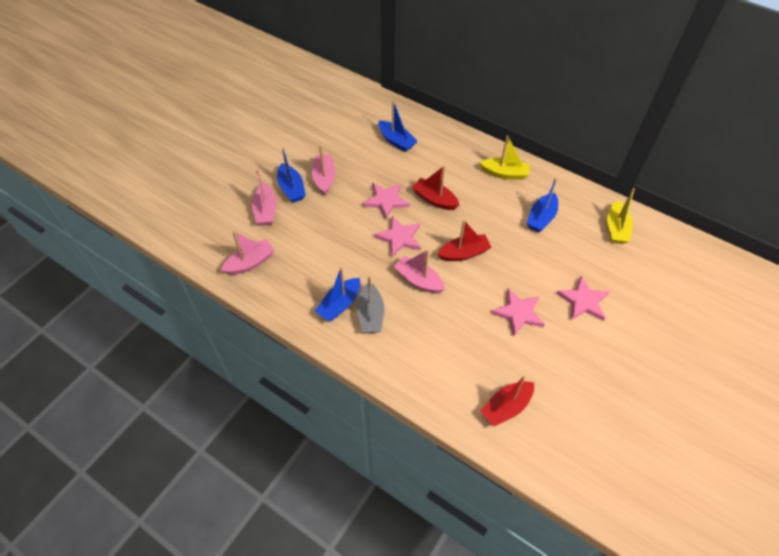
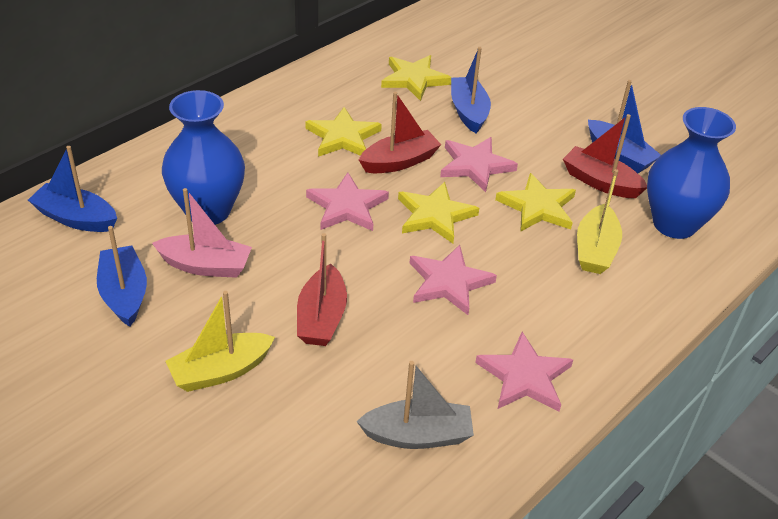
blue vase: 0 -> 2
pink boat: 4 -> 1
yellow star: 0 -> 4

